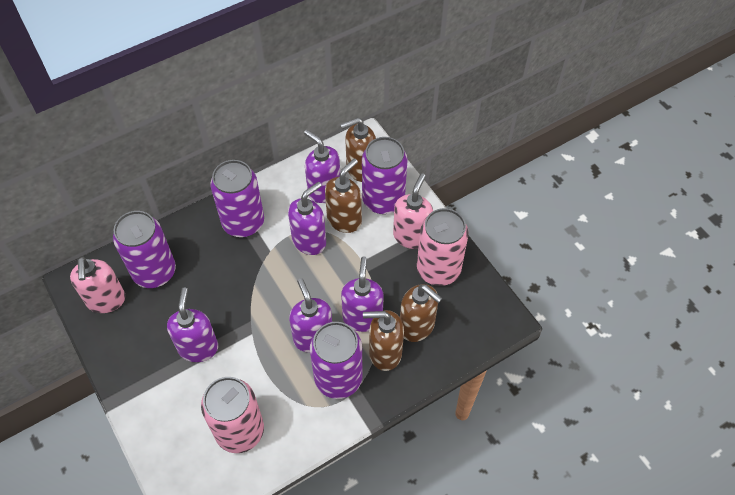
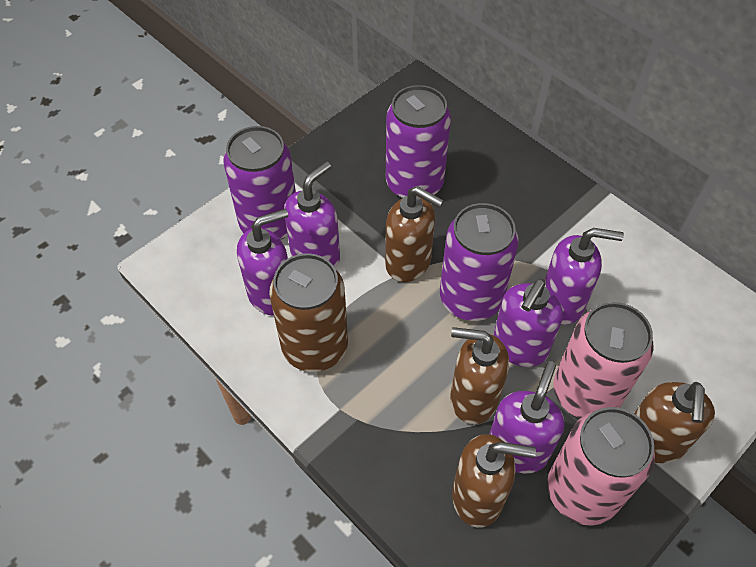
brown can: 0 -> 1
pink soap dispenser: 2 -> 0
purple can: 4 -> 3

